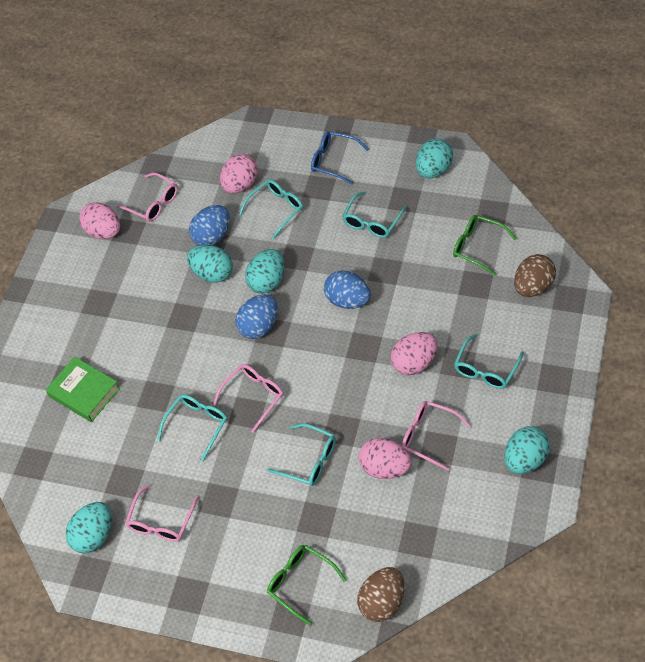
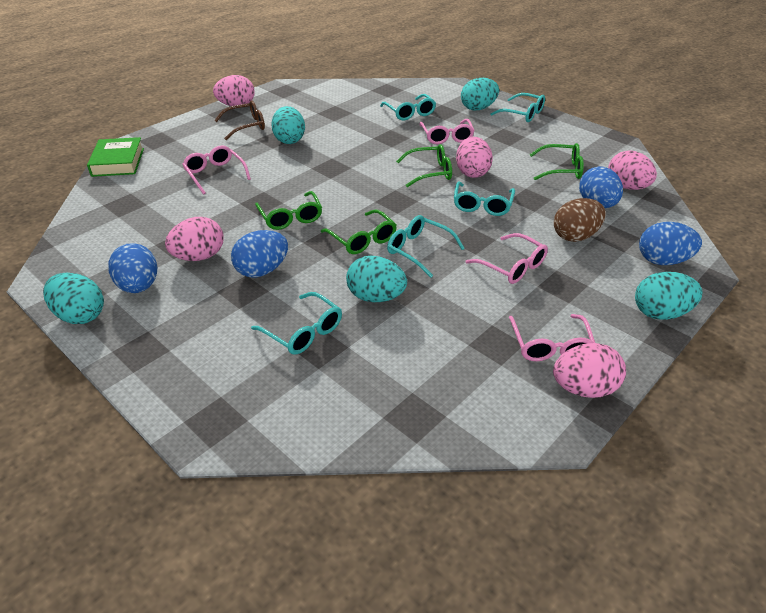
blue egg: 3 -> 4
blue glasses: 1 -> 0
brown egg: 2 -> 1
brown glasses: 0 -> 1
green glasses: 2 -> 4
pink egg: 4 -> 5

